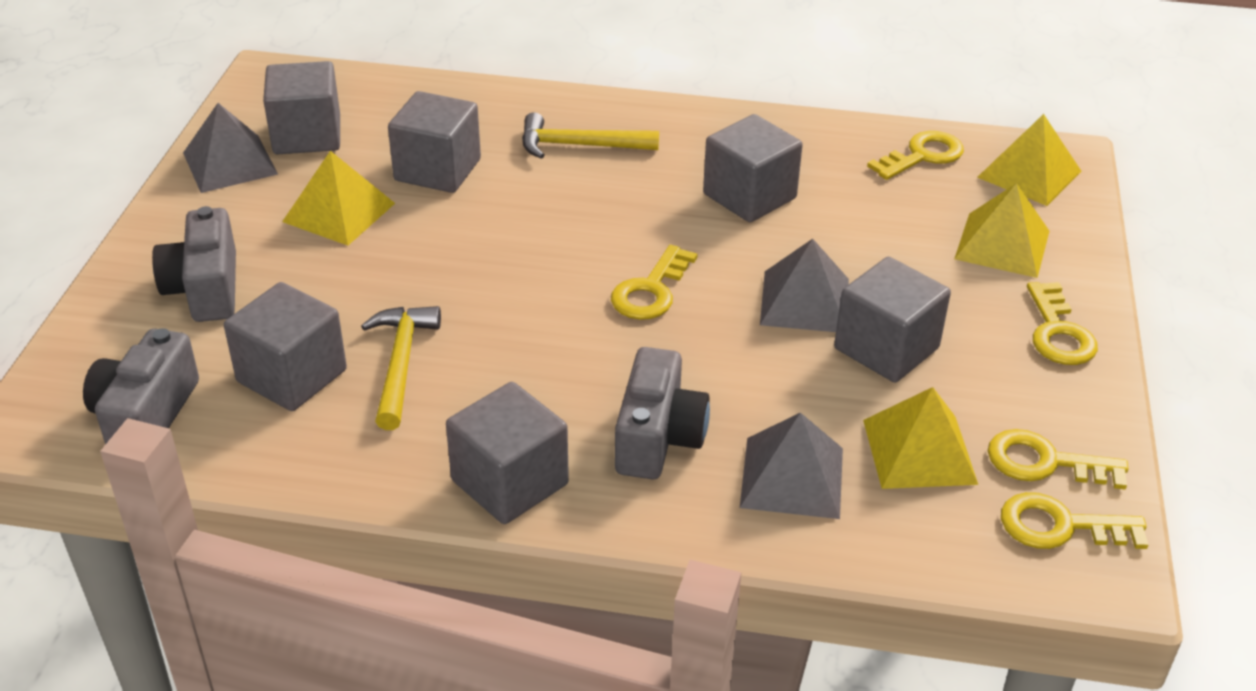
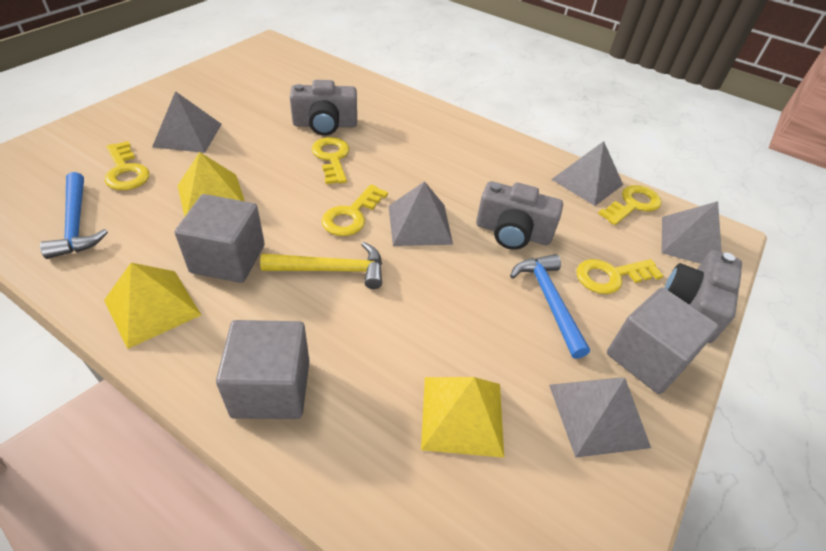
blue hammer: 0 -> 2
grey cube: 6 -> 3
grey pyramid: 3 -> 5
yellow hammer: 2 -> 1
yellow pyramid: 4 -> 3

